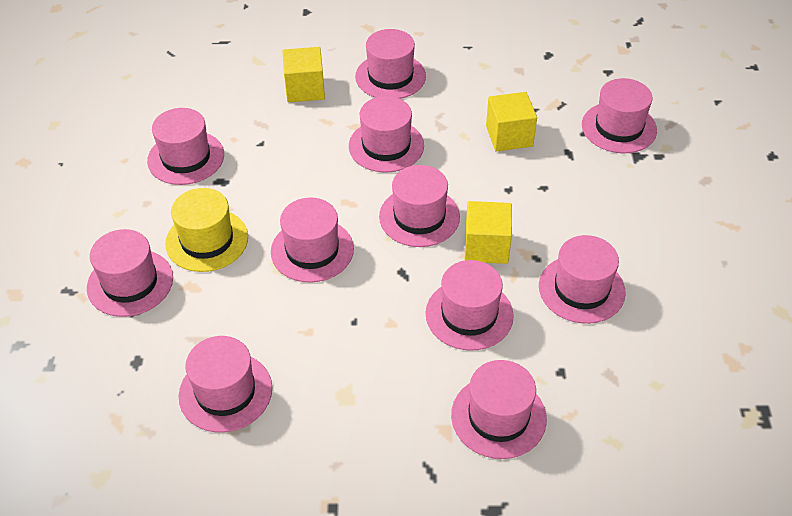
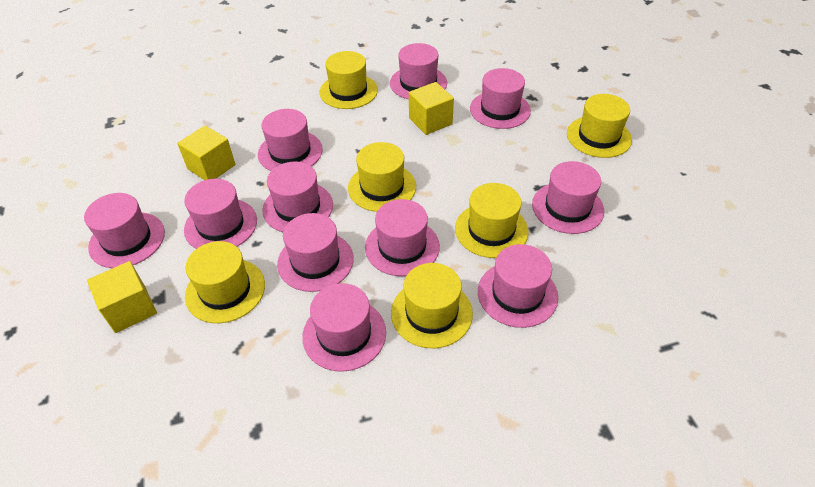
yellow hat: 1 -> 6

